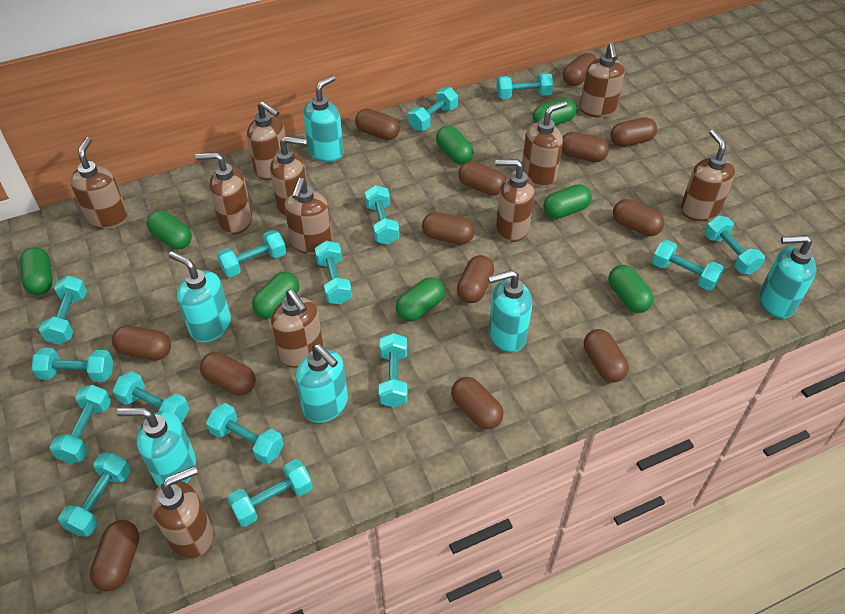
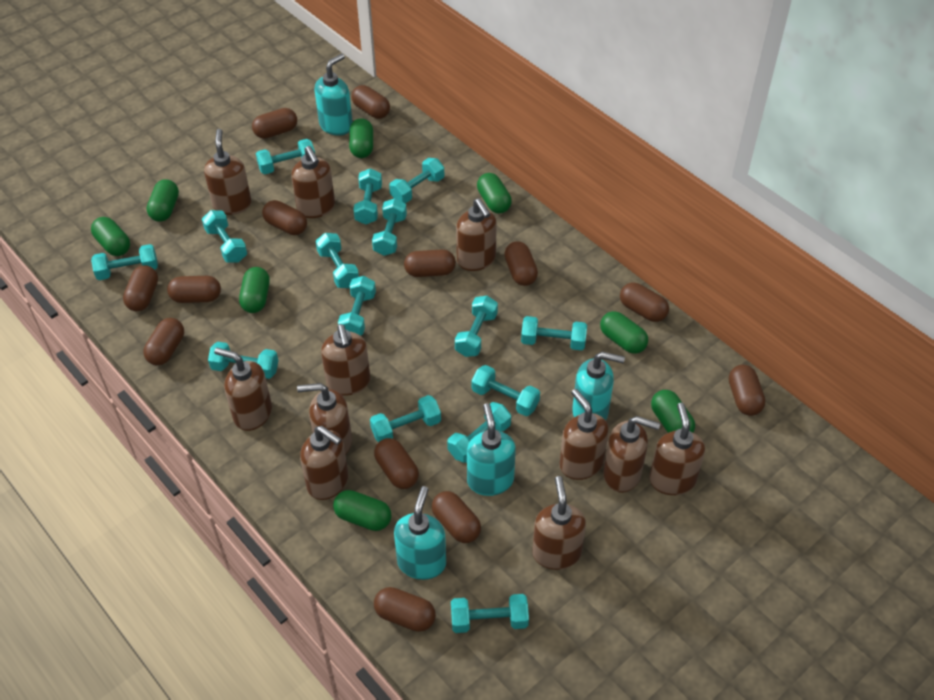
turquoise soap dispenser: 6 -> 4

